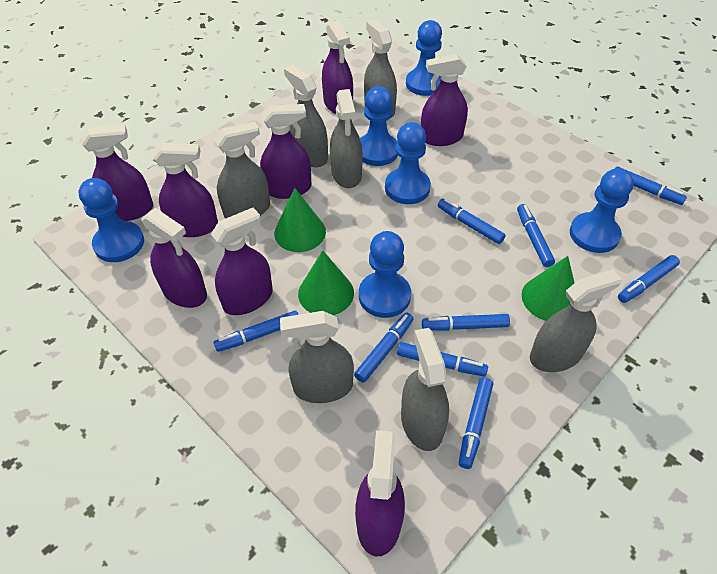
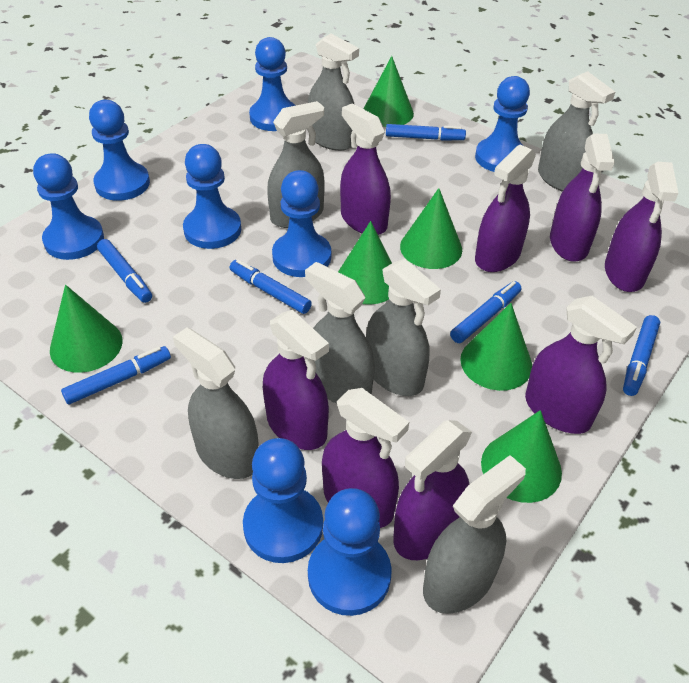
blue marker: 9 -> 6
blue pawn: 6 -> 8
green cone: 3 -> 6

